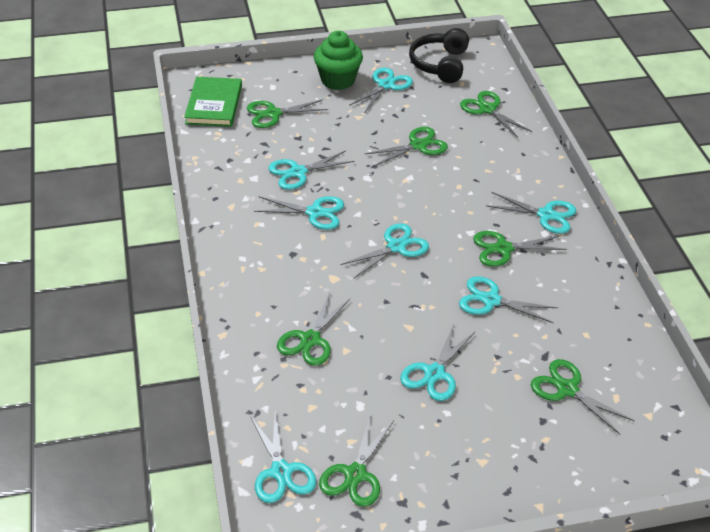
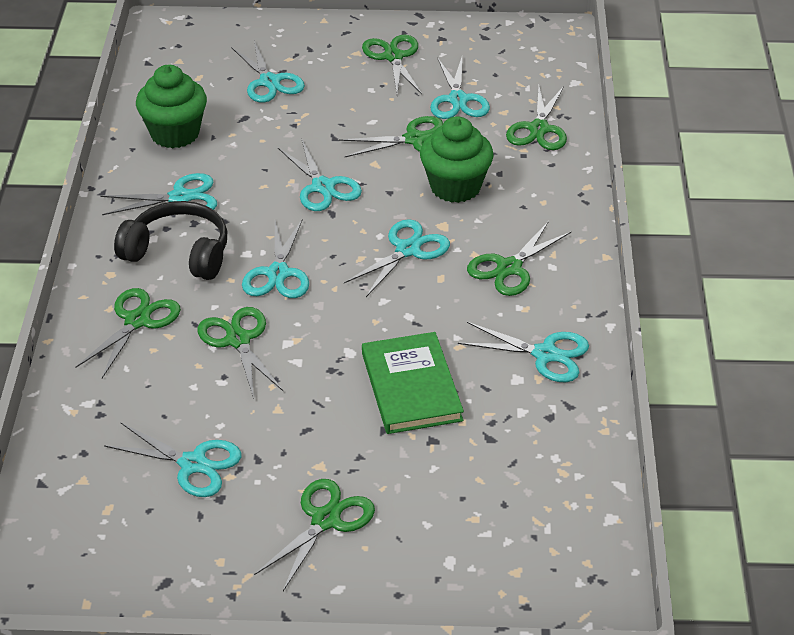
green cupcake: 1 -> 2

